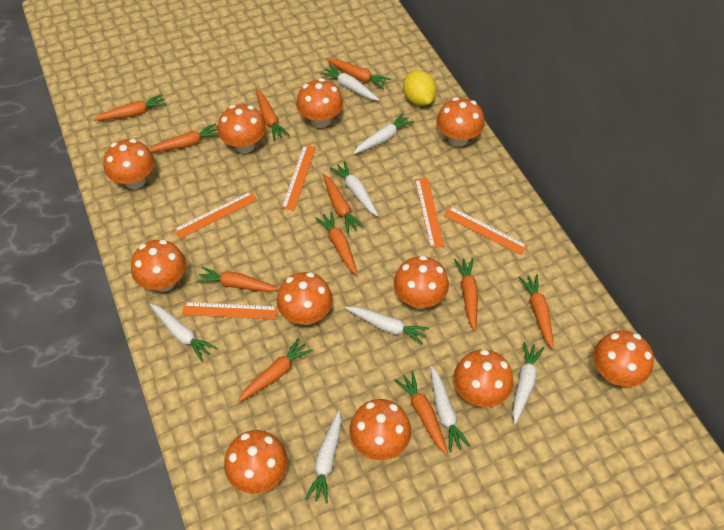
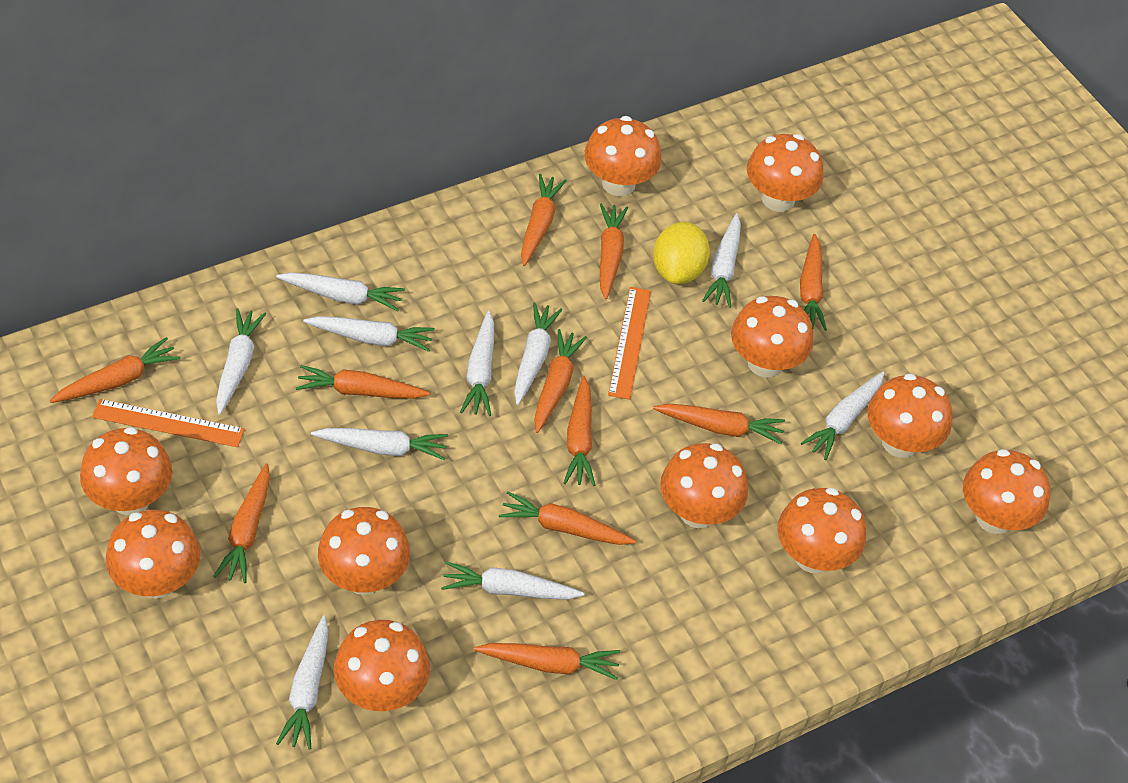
orange ruler: 5 -> 2
white carrot: 8 -> 10

